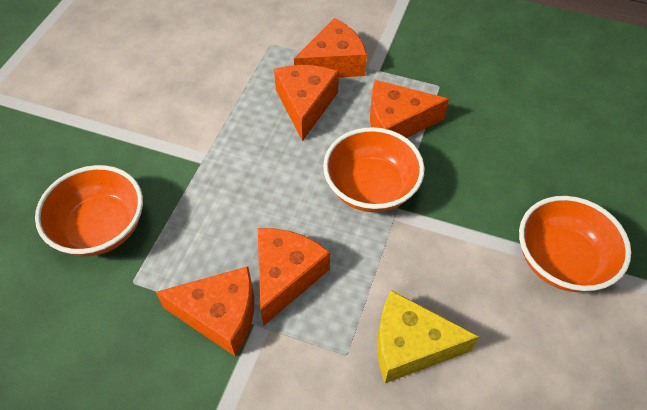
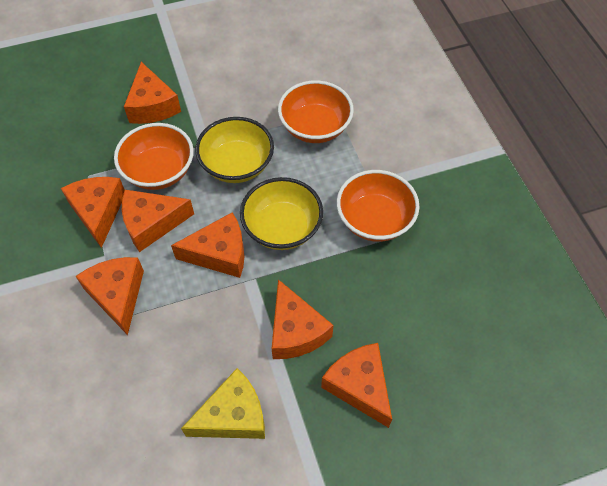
orange cheese: 5 -> 7
yellow bowl: 0 -> 2

